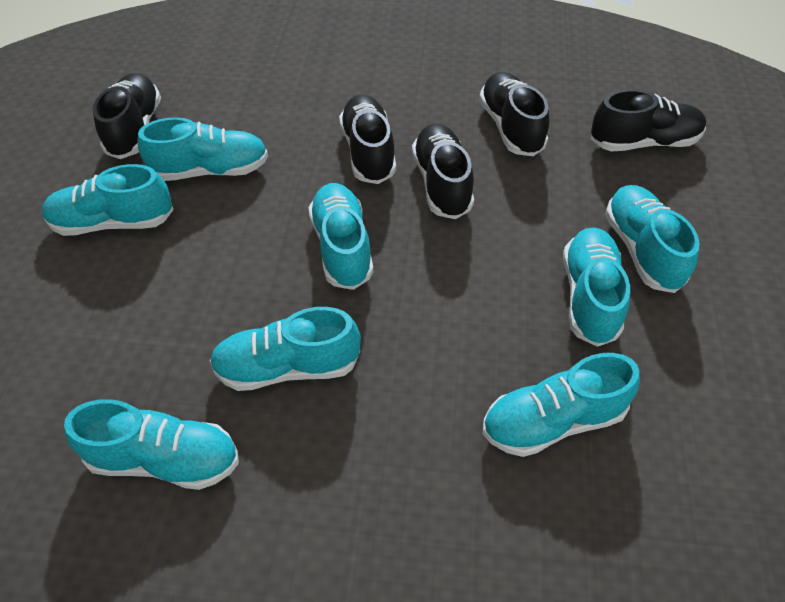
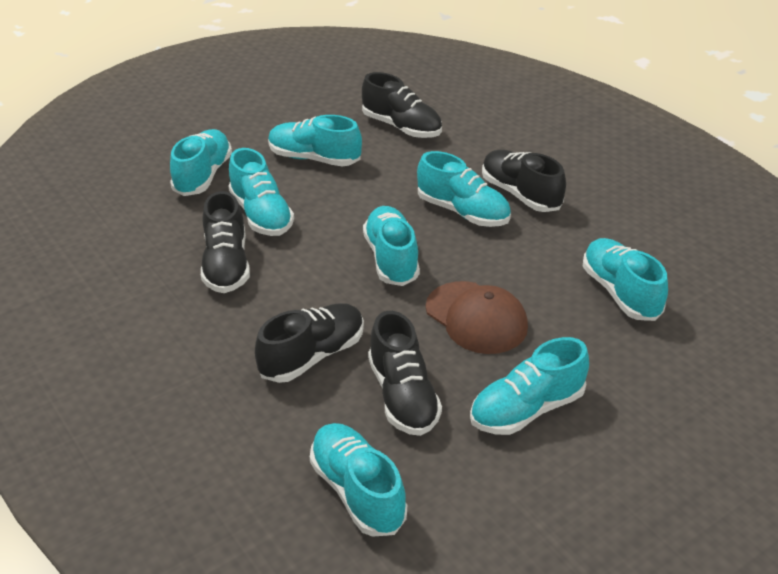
brown cap: 0 -> 1

